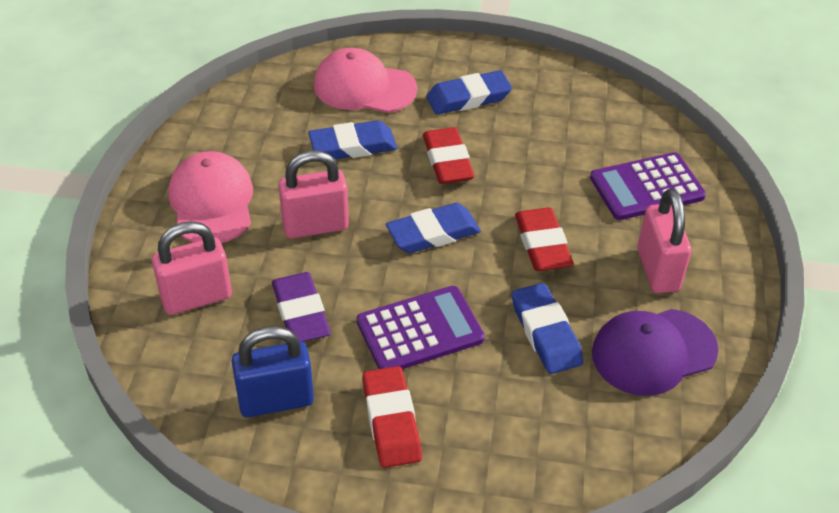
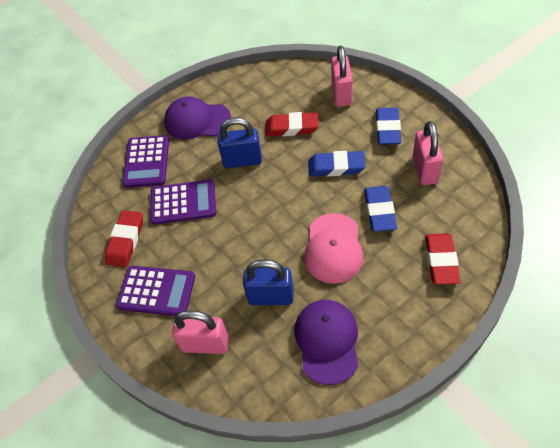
blue eraser: 4 -> 3
blue padlock: 1 -> 2
pink cap: 2 -> 1
purple calculator: 2 -> 3
purple cap: 1 -> 2
purple eraser: 1 -> 0

